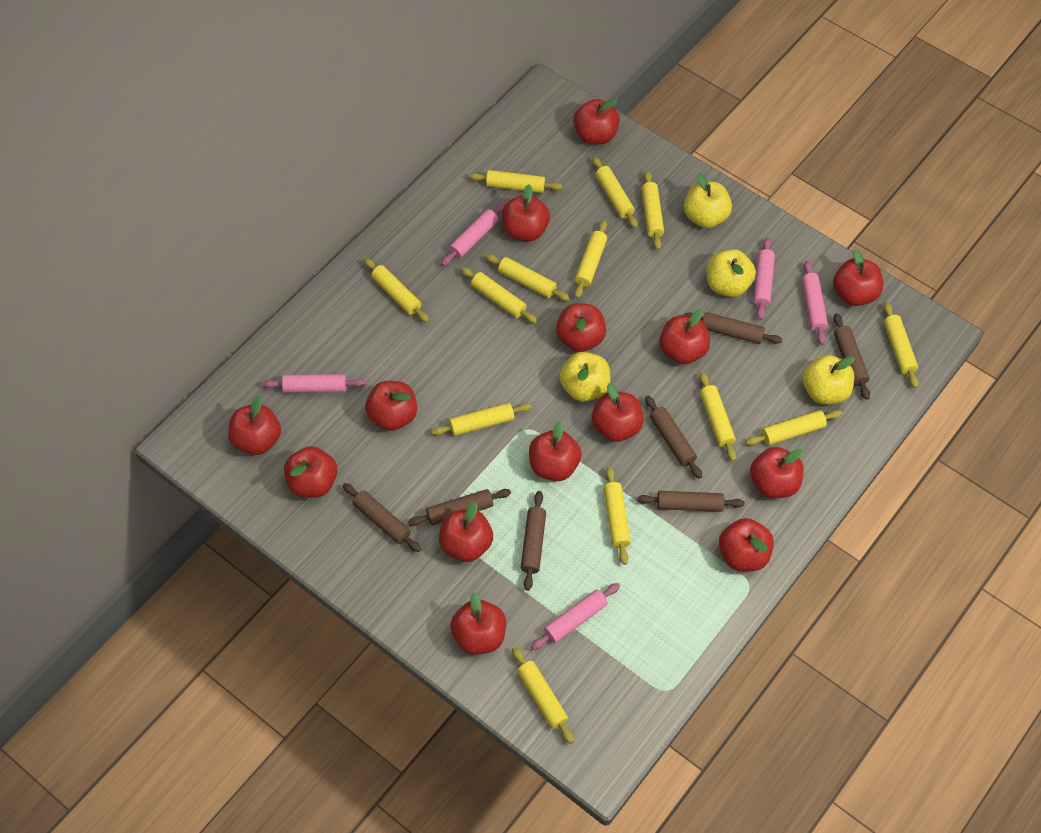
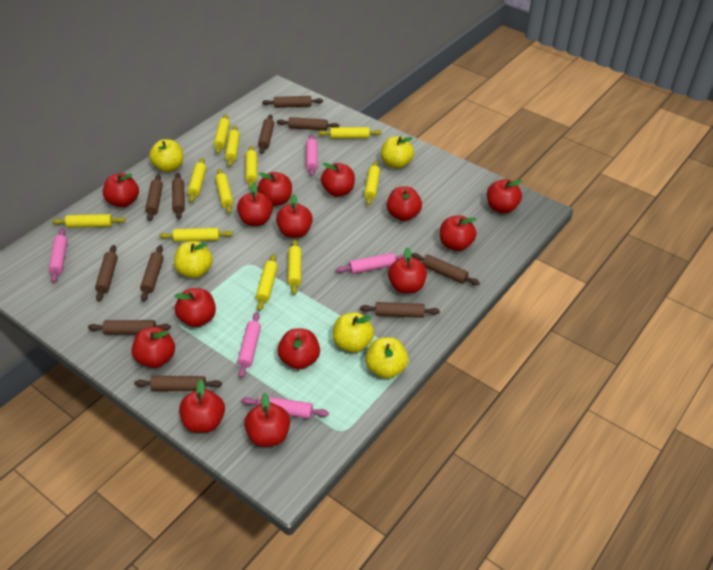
brown rolling pin: 7 -> 11
yellow apple: 4 -> 5
yellow rolling pin: 13 -> 11

